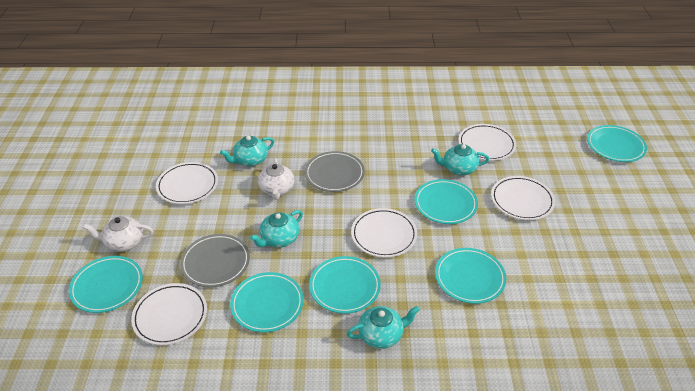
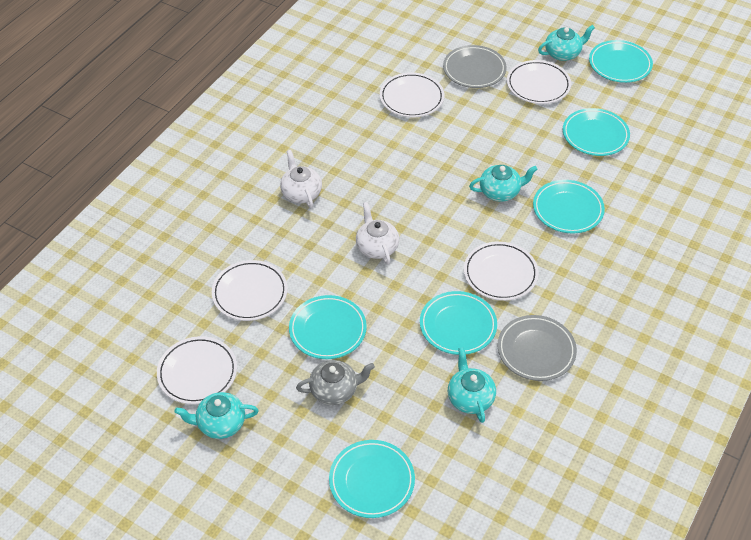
grey teapot: 0 -> 1

